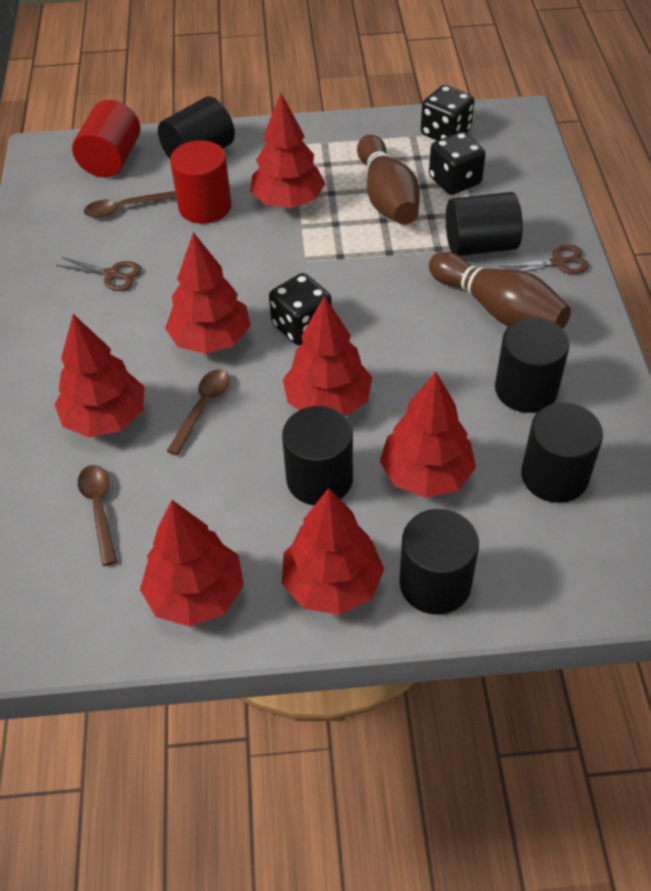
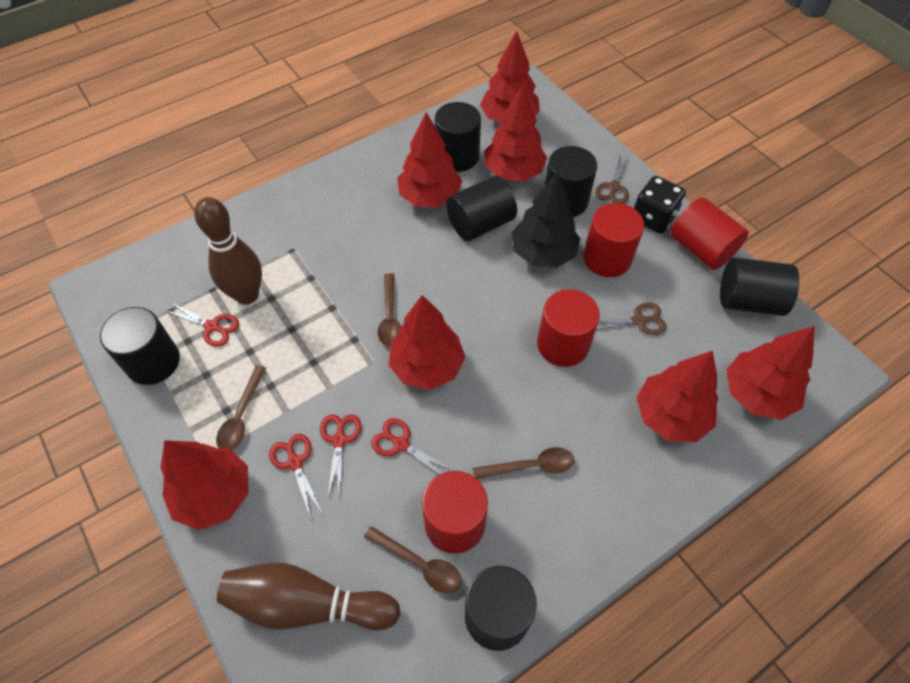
black dice: 3 -> 1
black tree: 0 -> 1
brown spoon: 3 -> 4
red cylinder: 2 -> 4
red scissors: 0 -> 4

